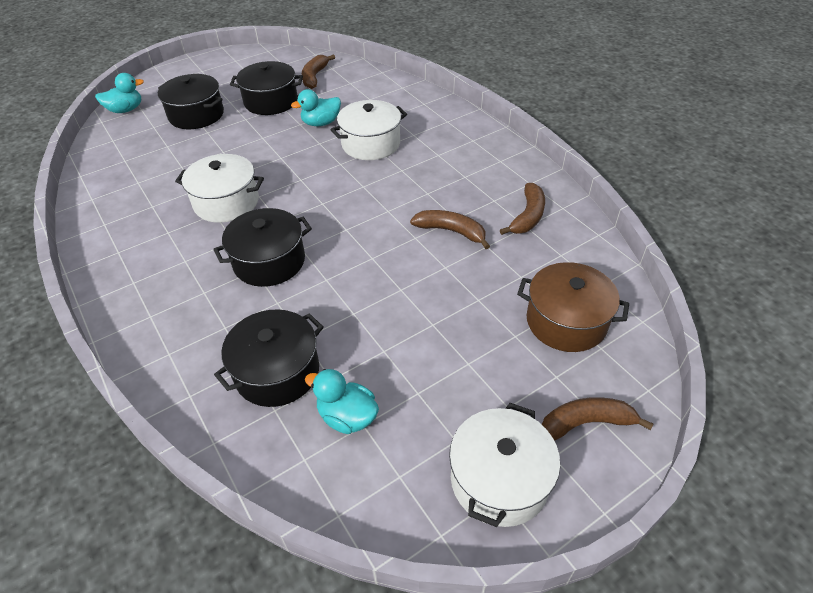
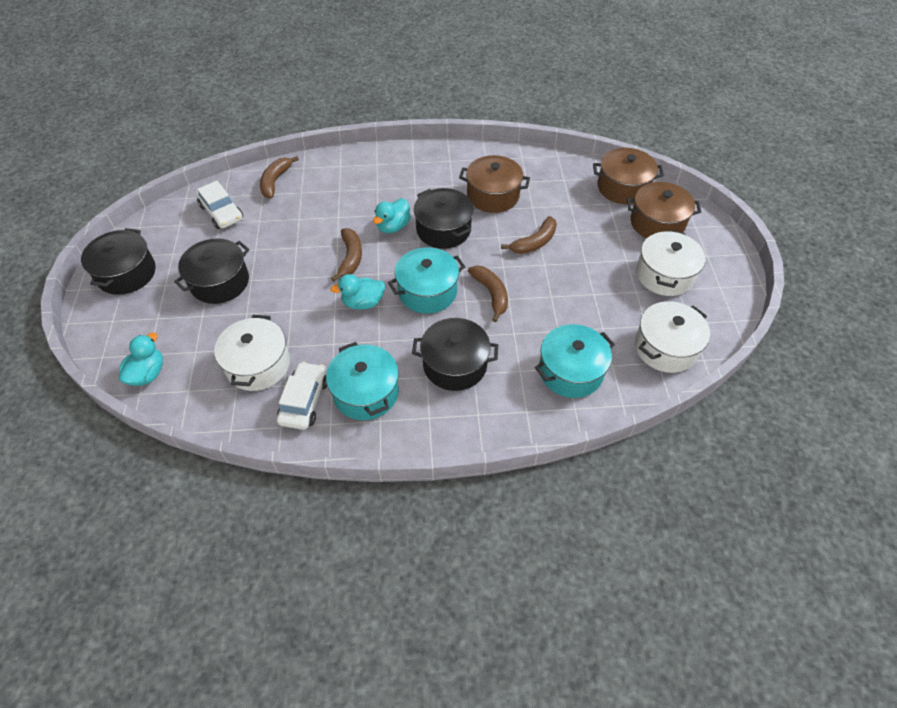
brown pot: 1 -> 3
turquoise pot: 0 -> 3
white car: 0 -> 2

